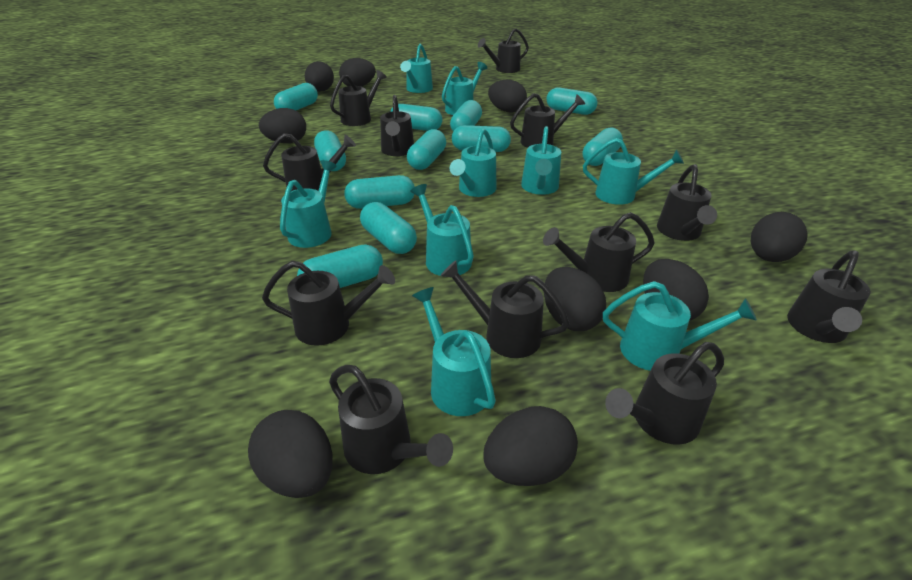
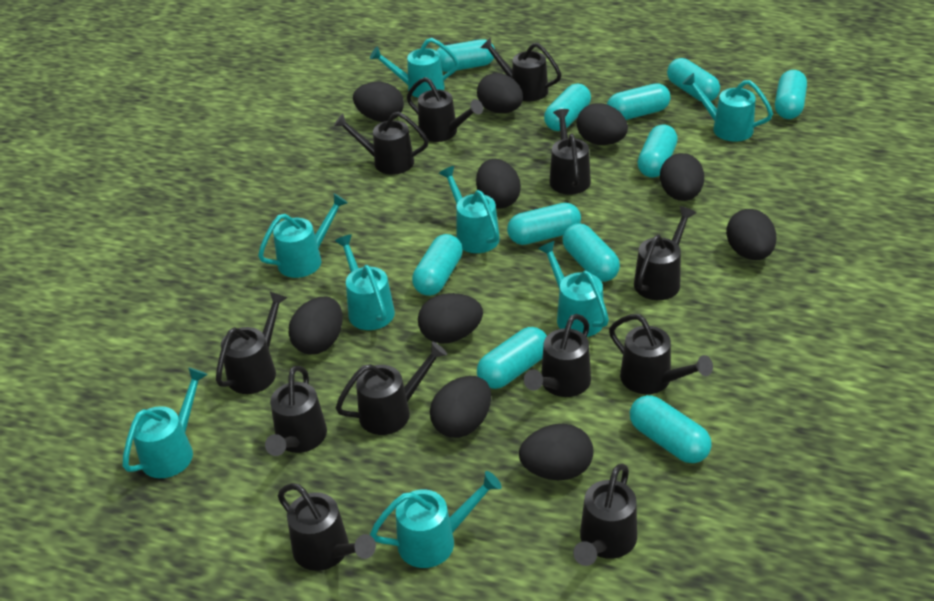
black egg: 9 -> 10
turquoise watering can: 9 -> 8

